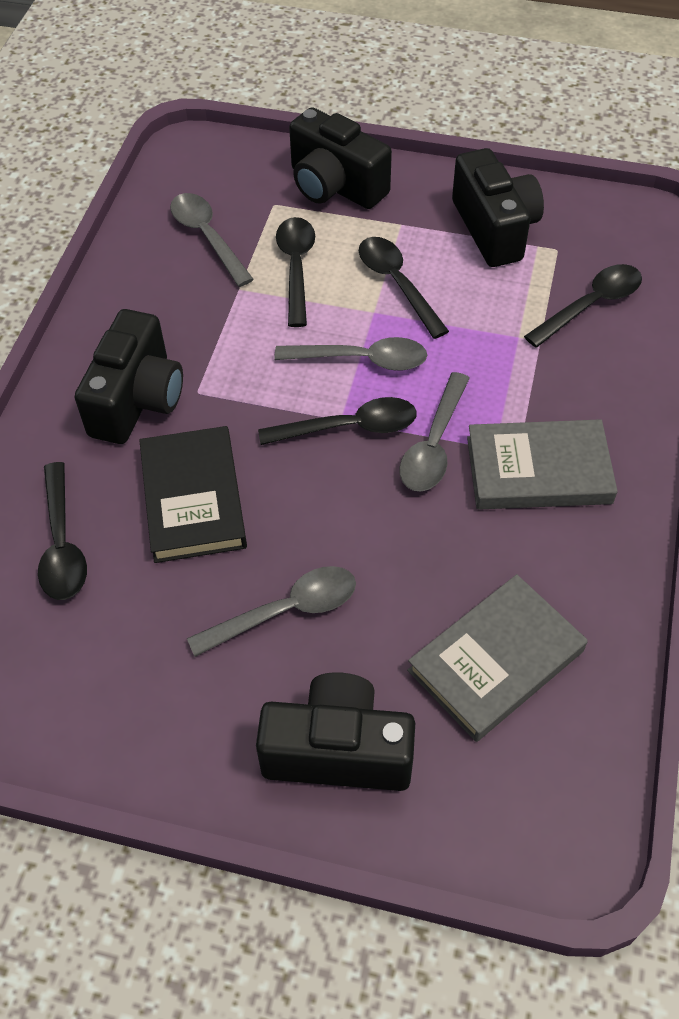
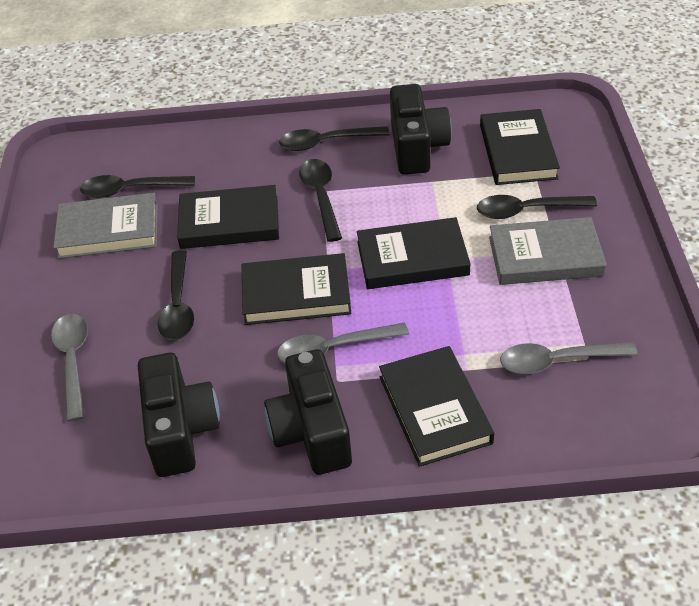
black book: 1 -> 5
black camera: 4 -> 3
grey spoon: 4 -> 3

